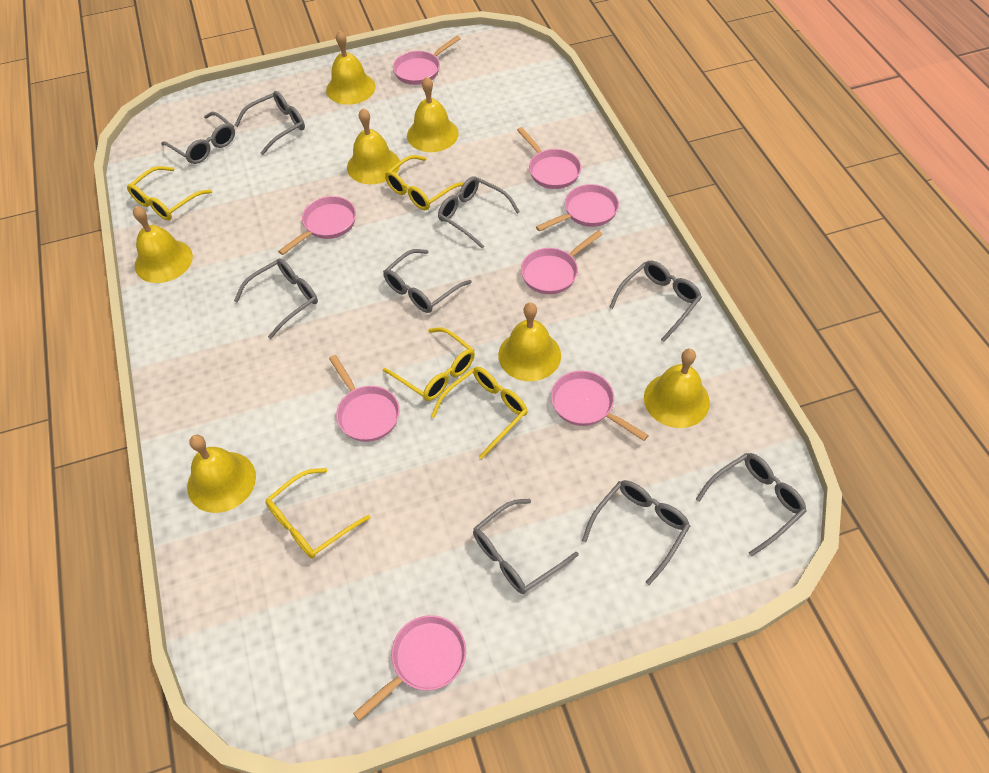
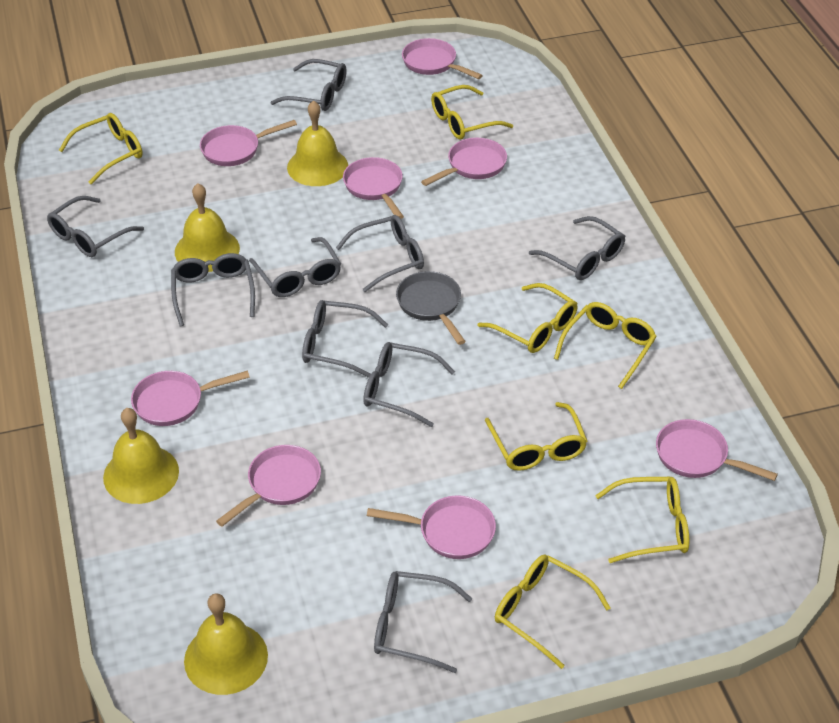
grey pan: 0 -> 1
yellow bell: 7 -> 4
yellow glasses: 5 -> 7

